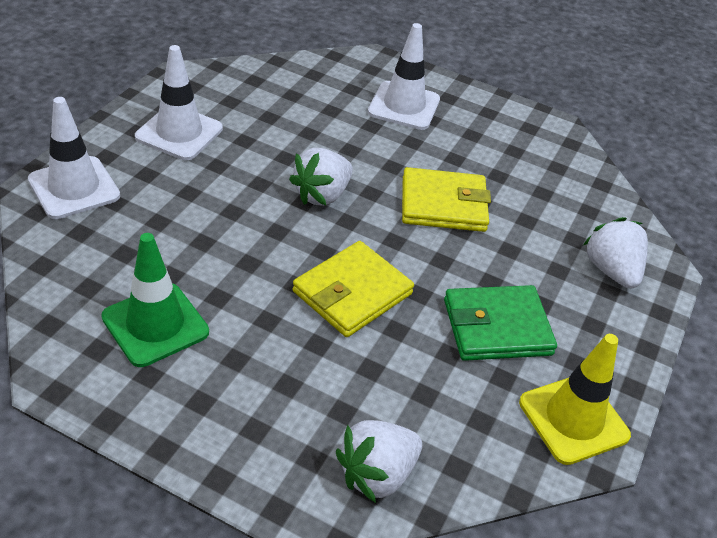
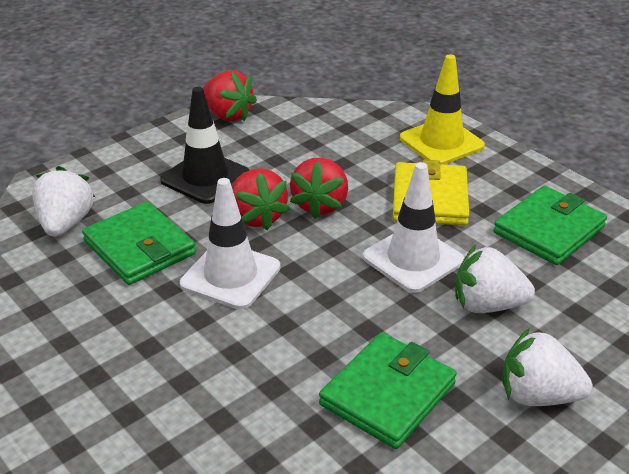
black traffic cone: 0 -> 1
green traffic cone: 1 -> 0
green wallet: 1 -> 3
red strawberry: 0 -> 3
white traffic cone: 3 -> 2
yellow wallet: 2 -> 1

